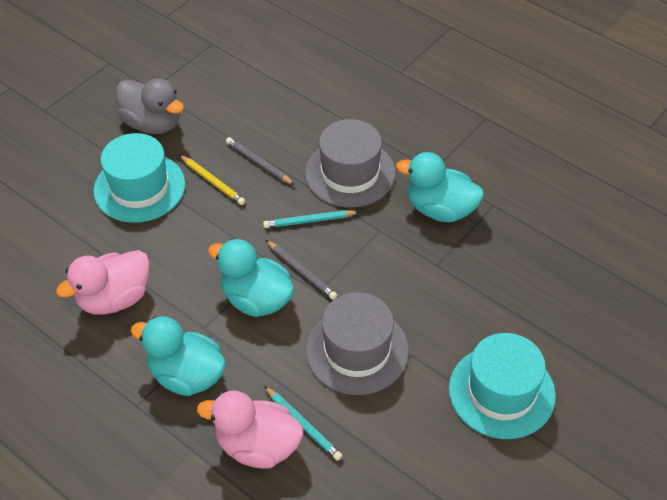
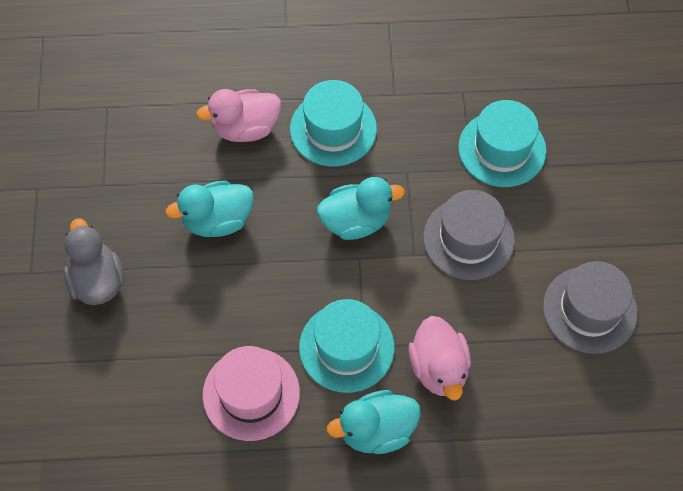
grey pencil: 2 -> 0
pink hat: 0 -> 1
turquoise hat: 2 -> 3
turquoise pencil: 2 -> 0
yellow pencil: 1 -> 0

